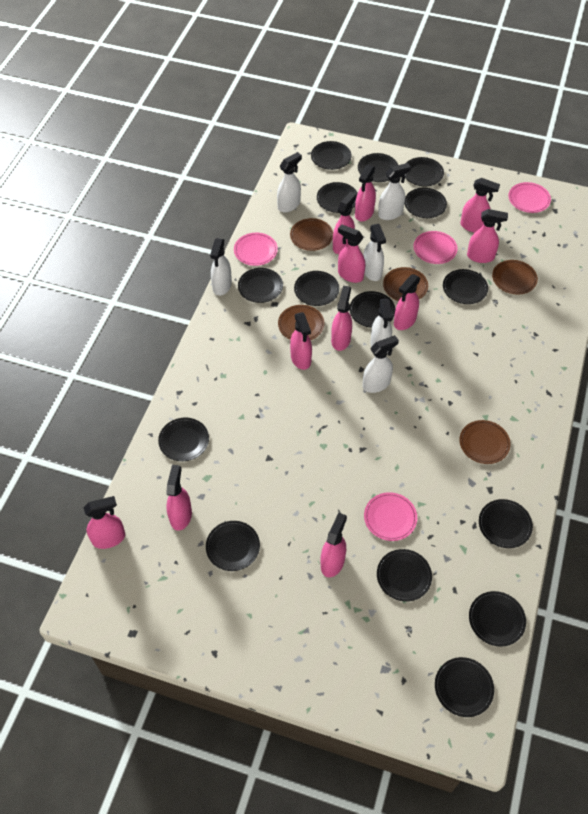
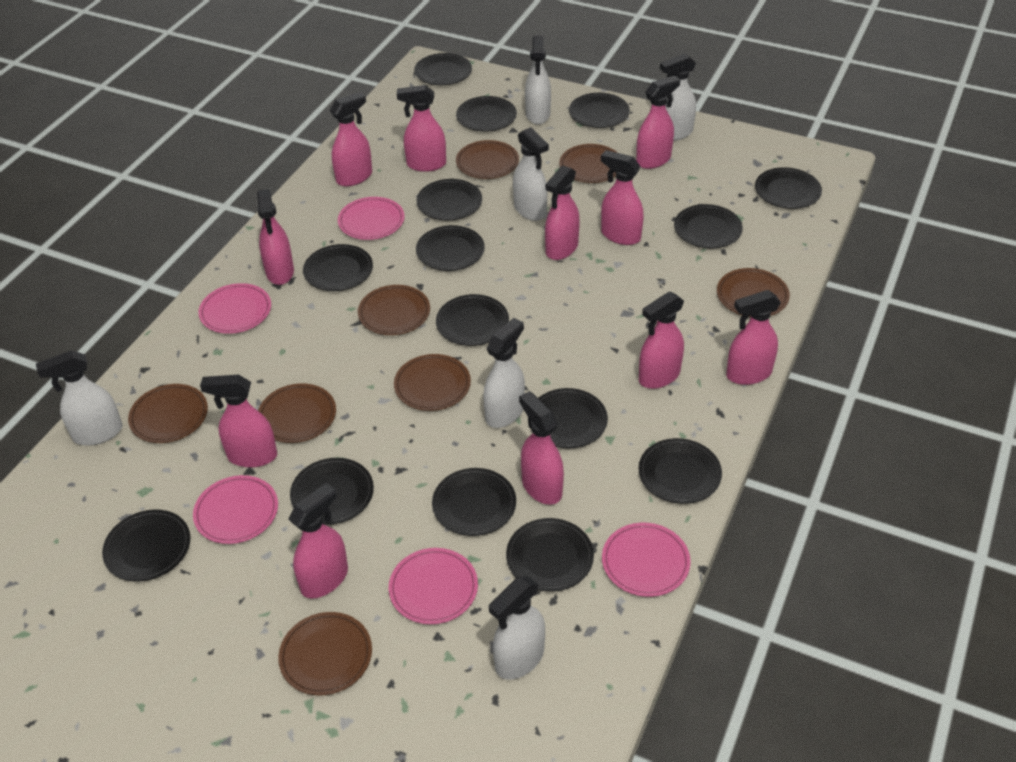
brown plate: 5 -> 8
pink plate: 4 -> 5

